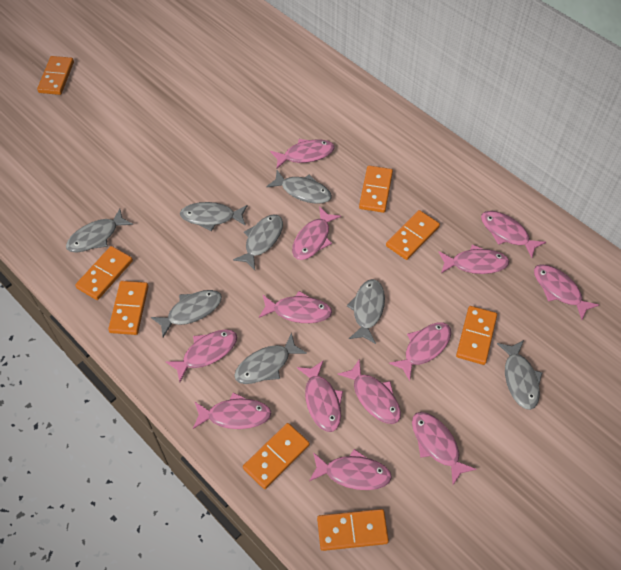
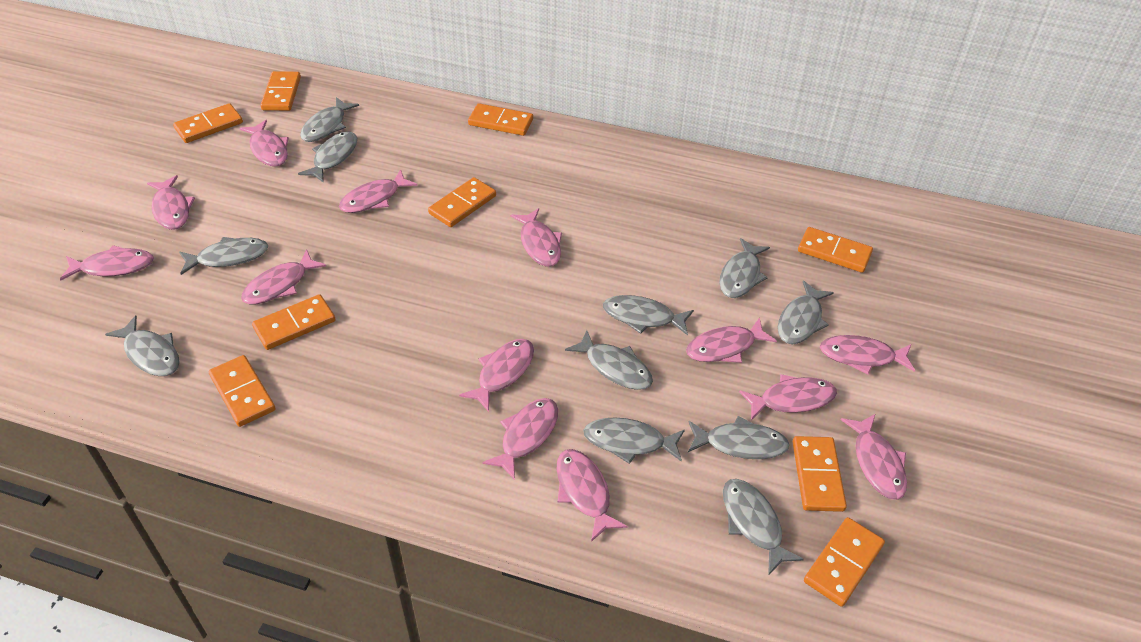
grey fish: 8 -> 11
orange domino: 8 -> 9

